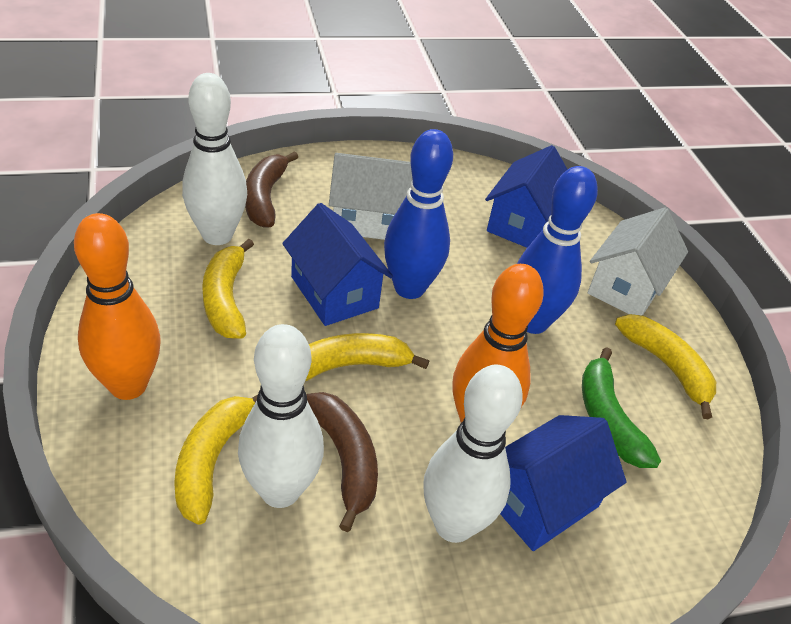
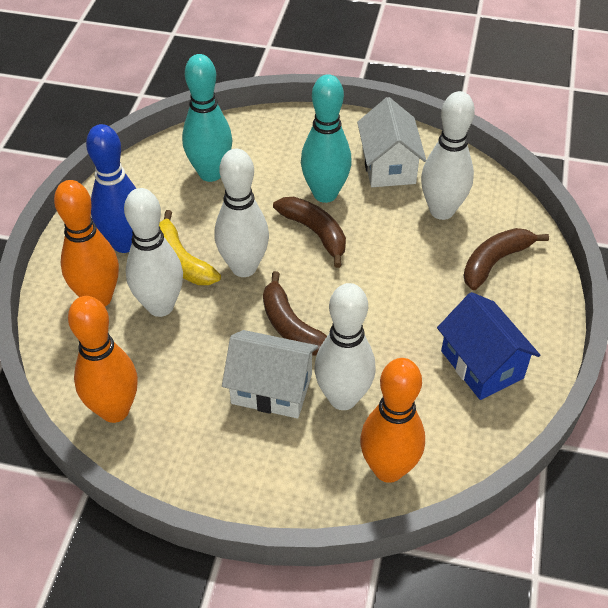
blue bowling pin: 2 -> 1
blue house: 3 -> 1
brown banana: 2 -> 3
green banana: 1 -> 0
orange bowling pin: 2 -> 3
turquoise bowling pin: 0 -> 2
white bowling pin: 3 -> 4
yellow banana: 4 -> 1

